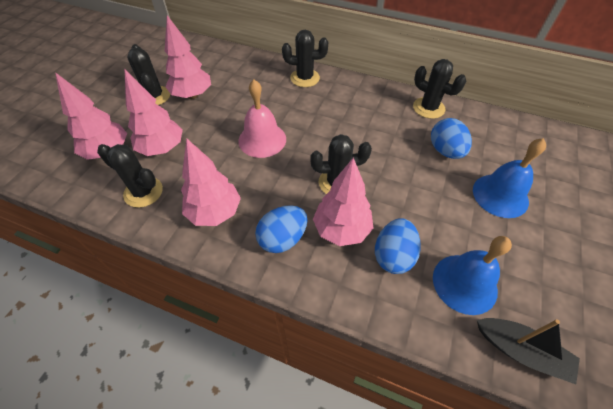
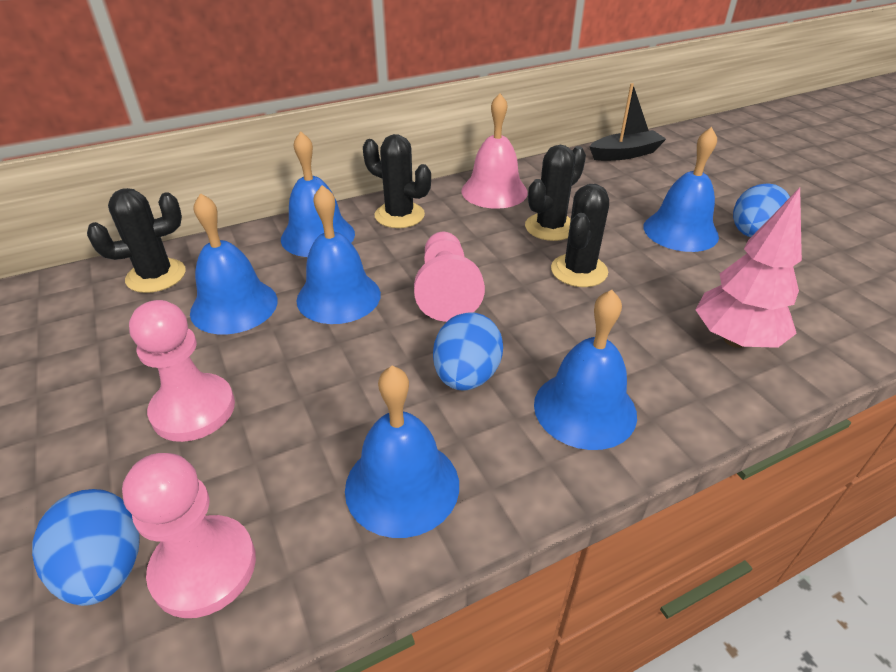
black cactus: 5 -> 4
blue bell: 2 -> 6
pink pawn: 0 -> 3
pink tree: 5 -> 1

